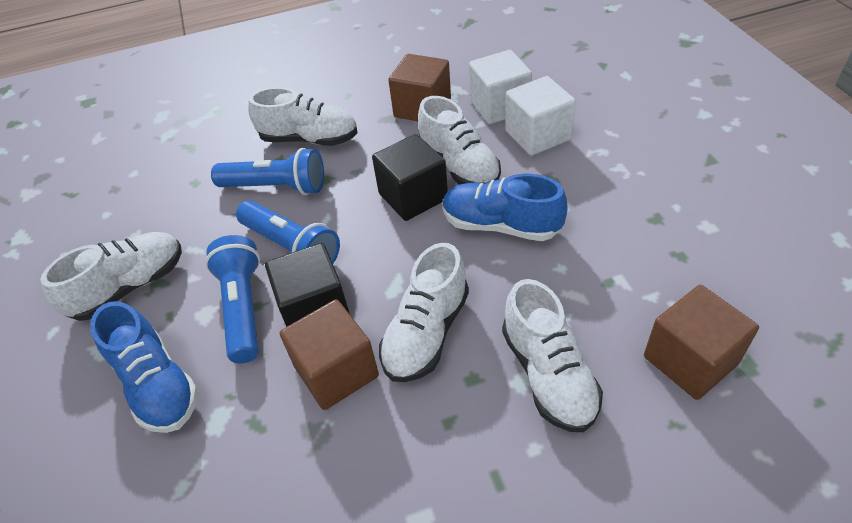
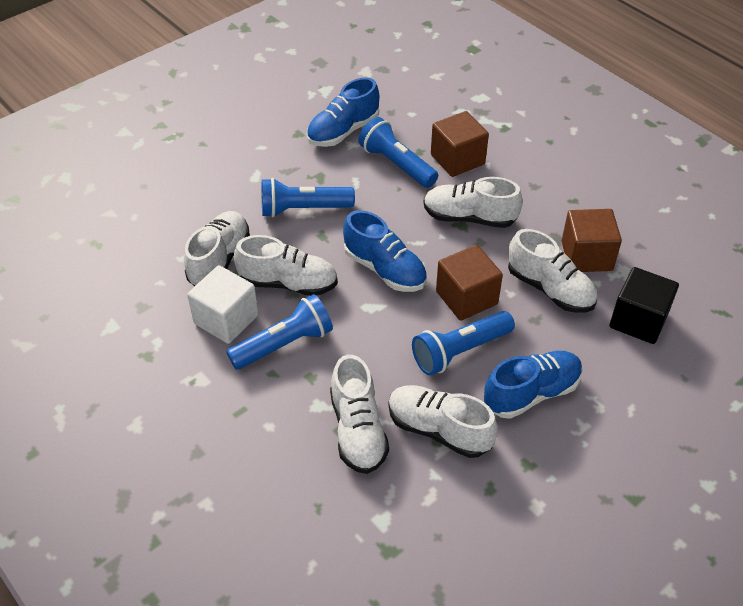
black cube: 2 -> 1
blue flashlight: 3 -> 4
blue shoe: 2 -> 3
white cube: 2 -> 1
white shoe: 5 -> 6

